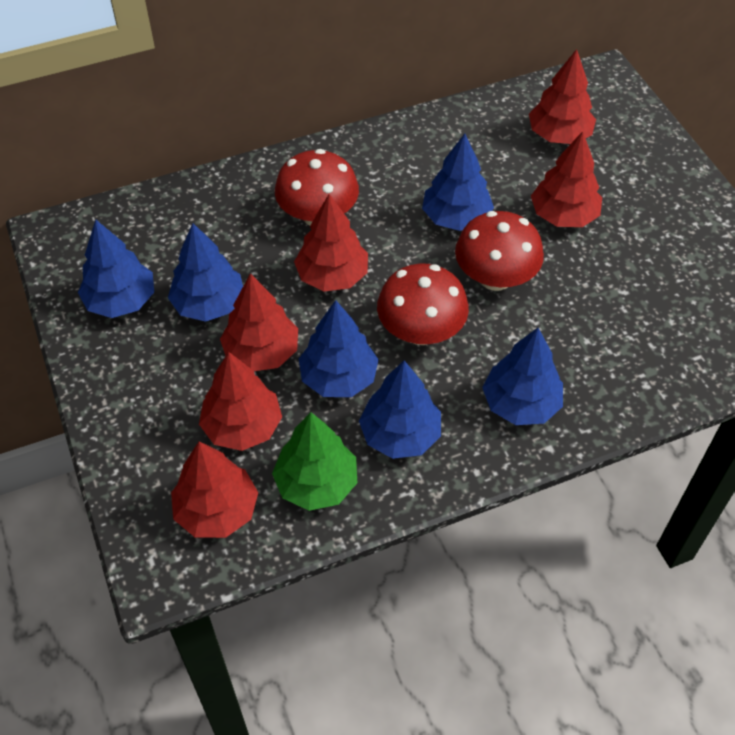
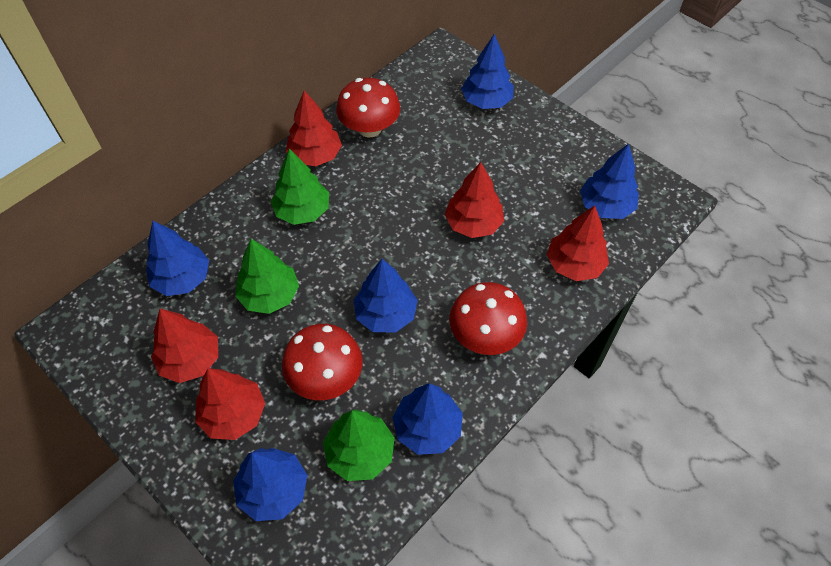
green tree: 1 -> 3
red tree: 6 -> 5

